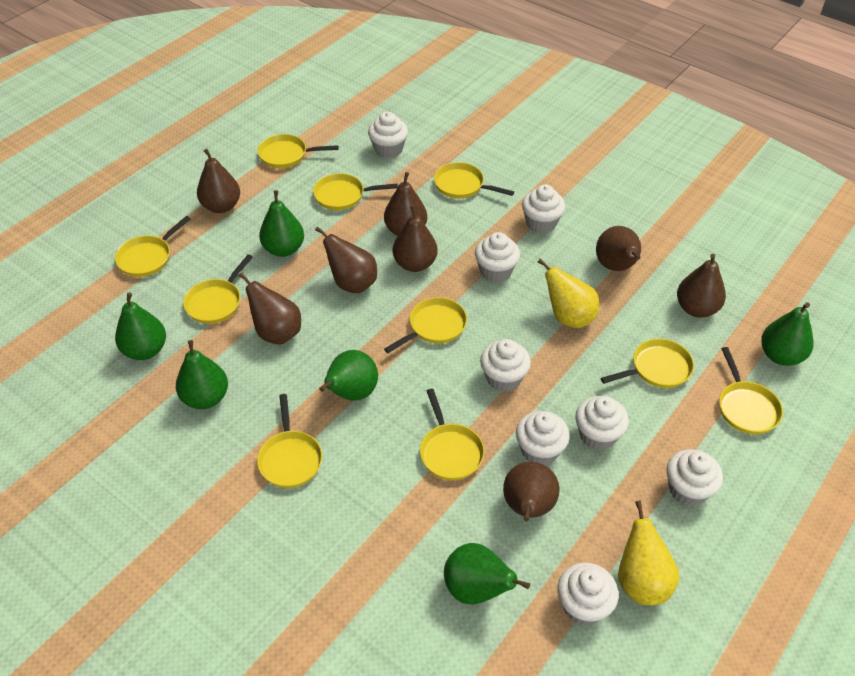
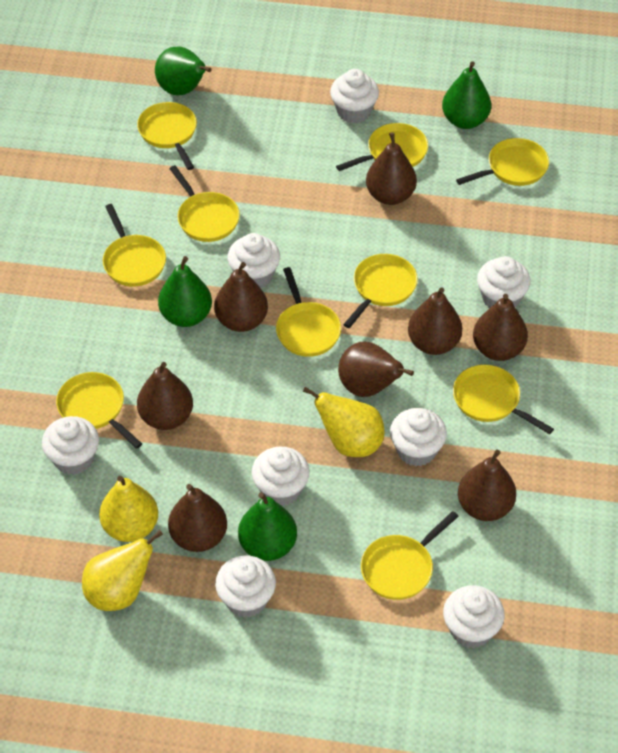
green pear: 6 -> 4
yellow pear: 2 -> 3

